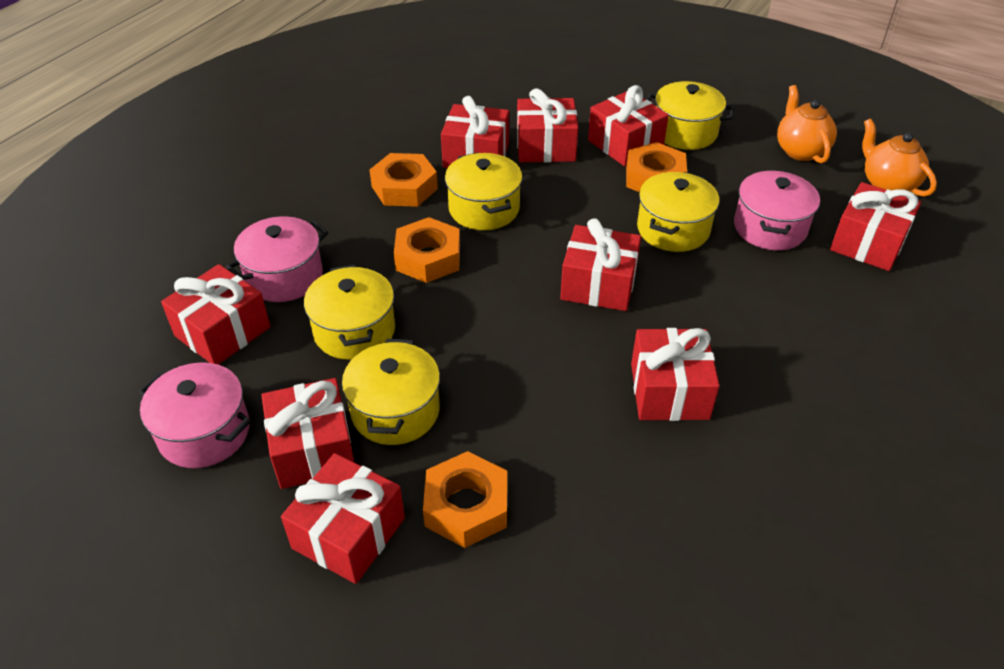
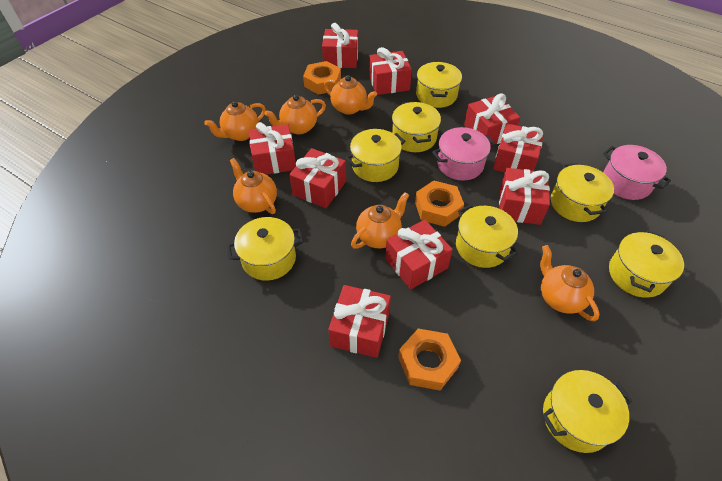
orange nut: 4 -> 3
orange teapot: 2 -> 6
pink pot: 3 -> 2
yellow pot: 5 -> 8

